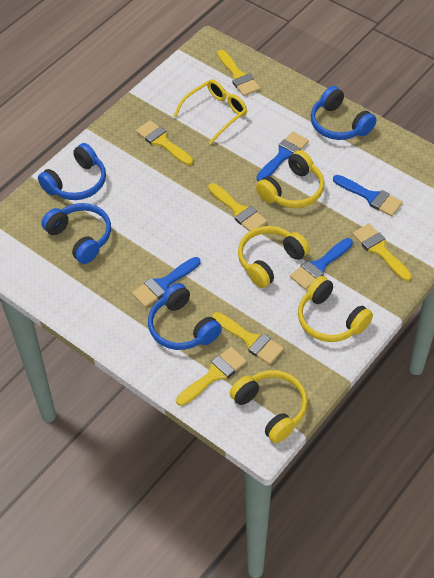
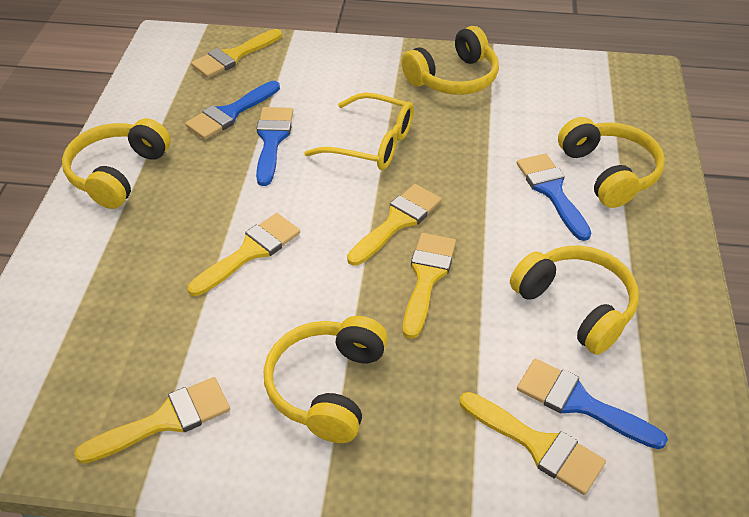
blue headphones: 4 -> 0
yellow headphones: 4 -> 5

